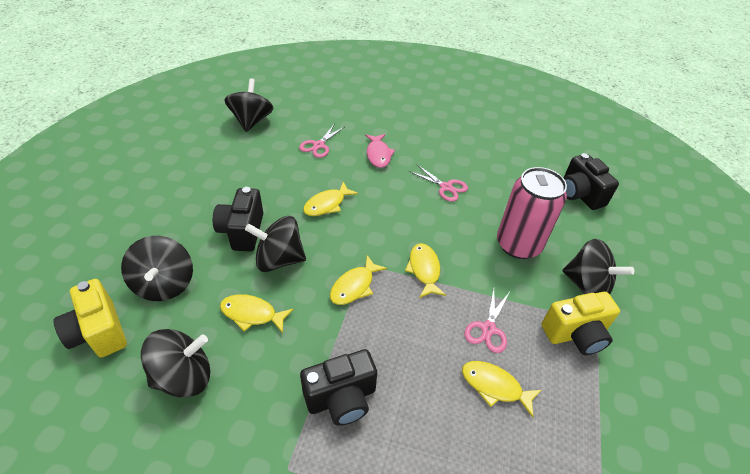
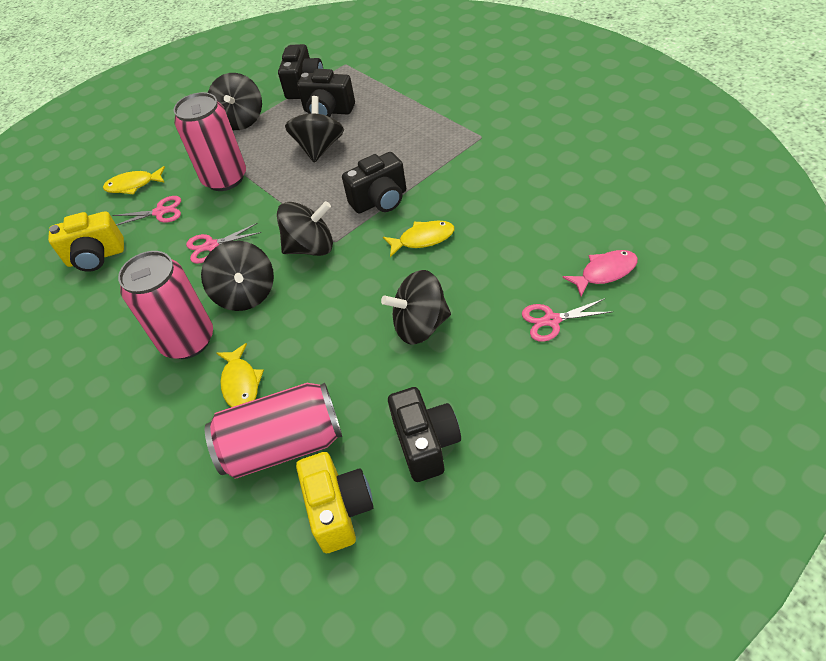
black camera: 3 -> 4
pink can: 1 -> 3
yellow fish: 5 -> 3

